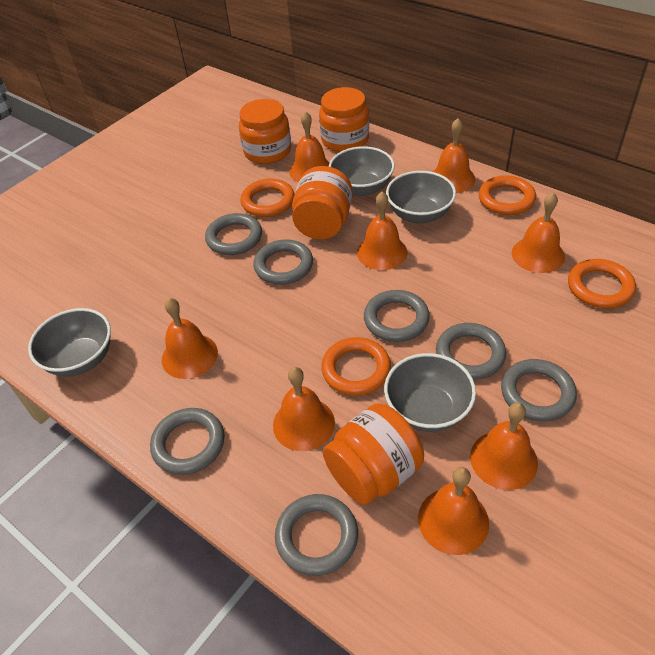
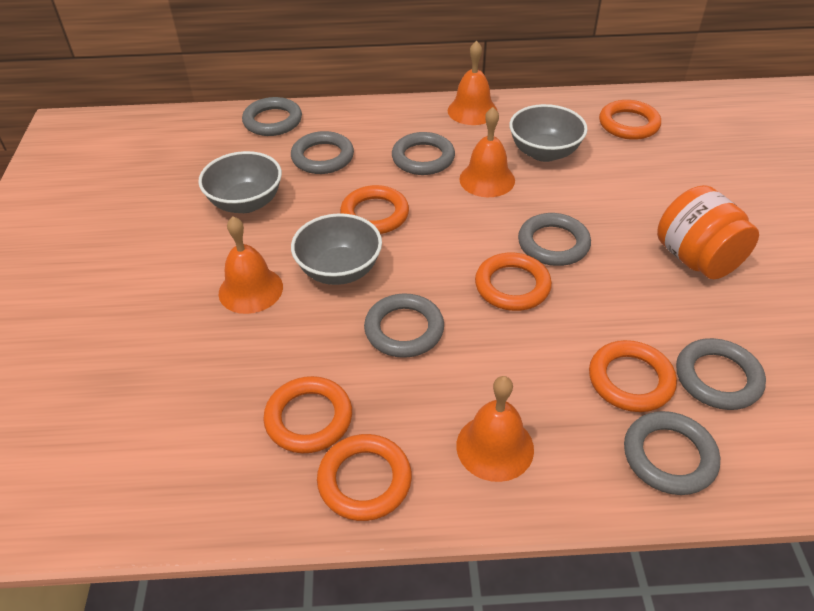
grey bowl: 4 -> 3
orange bell: 8 -> 4
orange jar: 4 -> 1
orange ring: 4 -> 6

